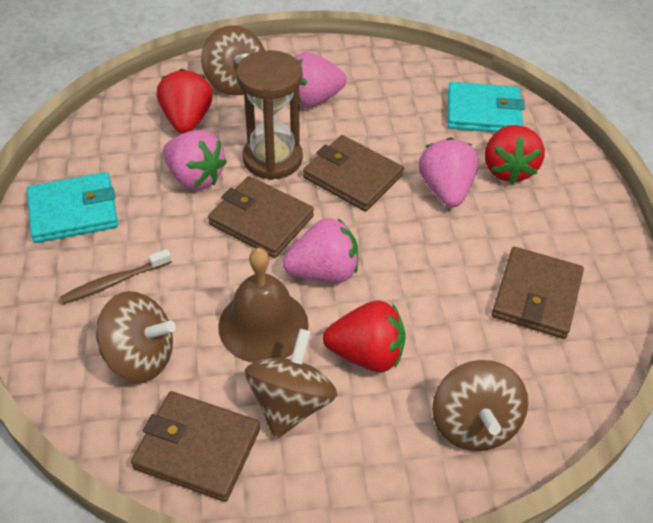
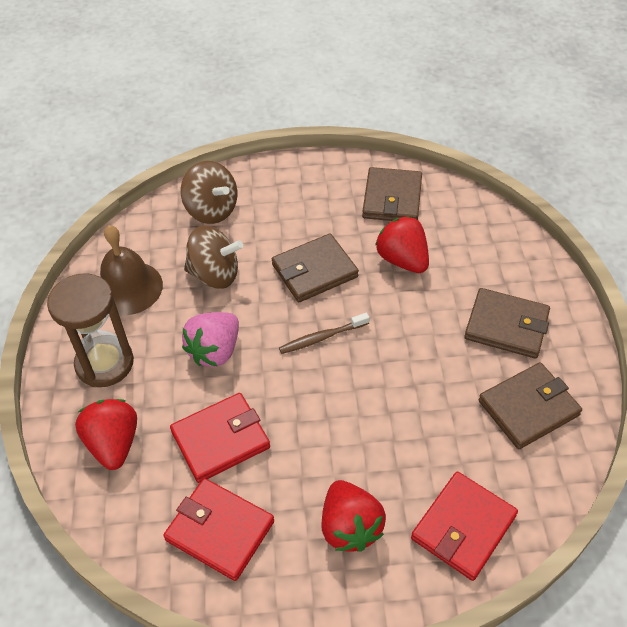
brown spinning top: 4 -> 2
pink strawberry: 4 -> 1
red wallet: 0 -> 3
turquoise wallet: 2 -> 0

